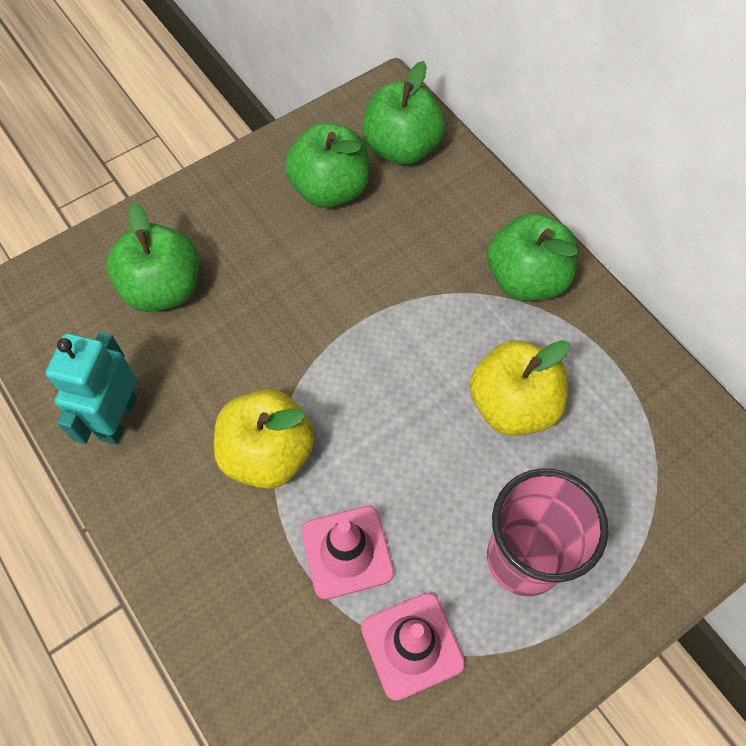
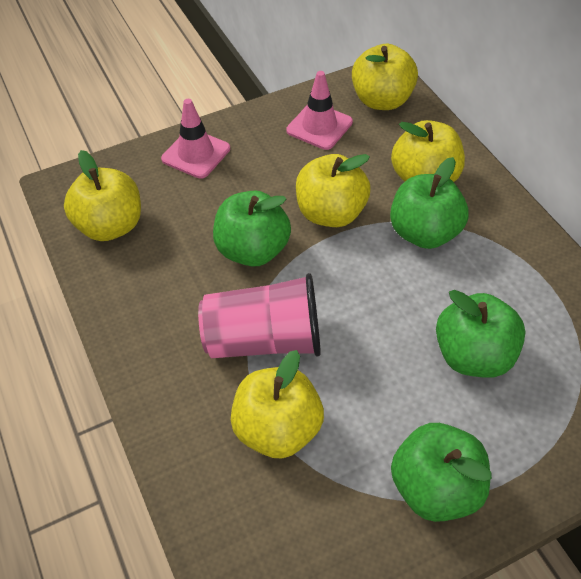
turquoise robot: 1 -> 0
yellow apple: 2 -> 5

